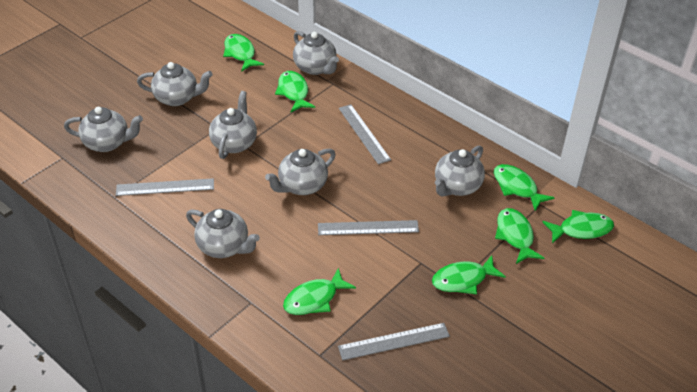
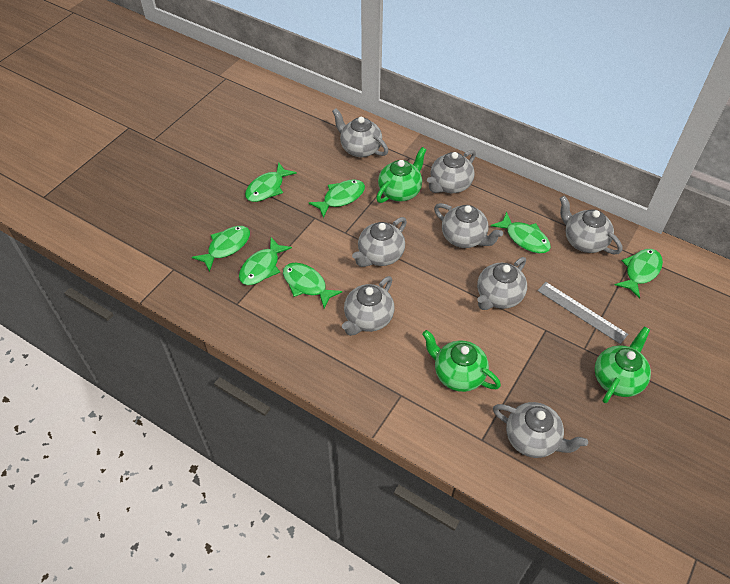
green teapot: 0 -> 3
grey ruler: 4 -> 1
grey teapot: 7 -> 8

